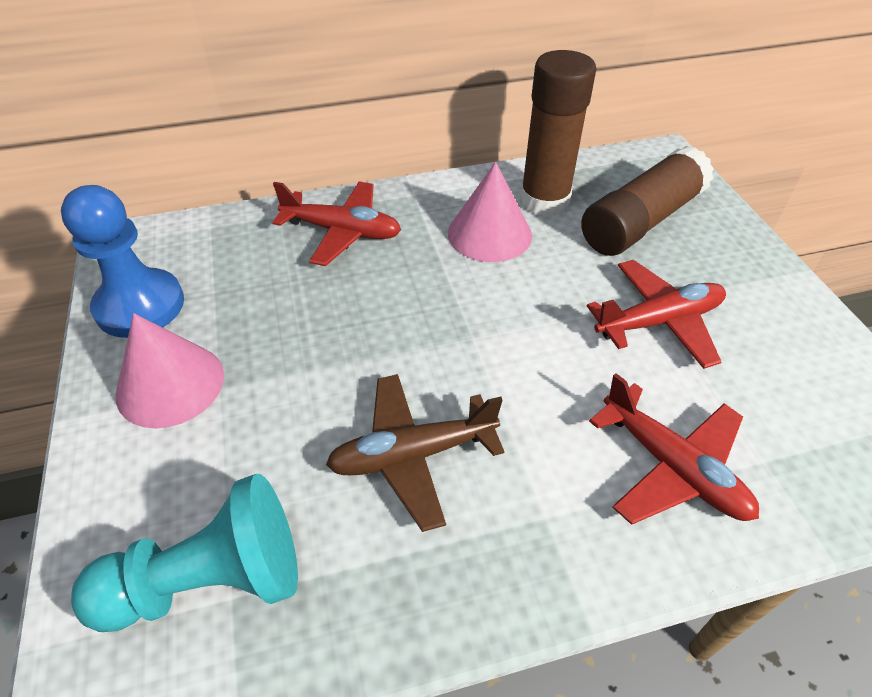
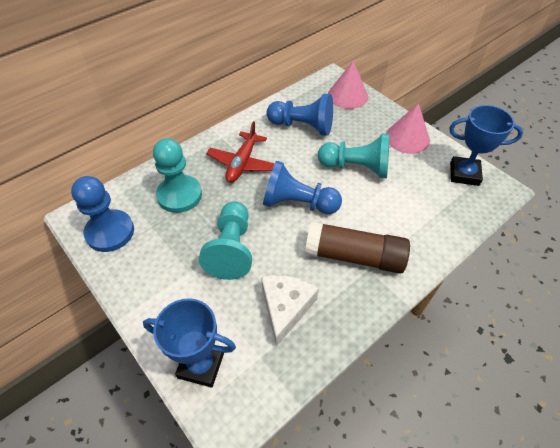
blue pawn: 1 -> 3
blue trophy: 0 -> 2
brown glue stick: 2 -> 1
brown plane: 1 -> 0
red plane: 3 -> 1
turquoise pawn: 1 -> 3
white cheese: 0 -> 1

